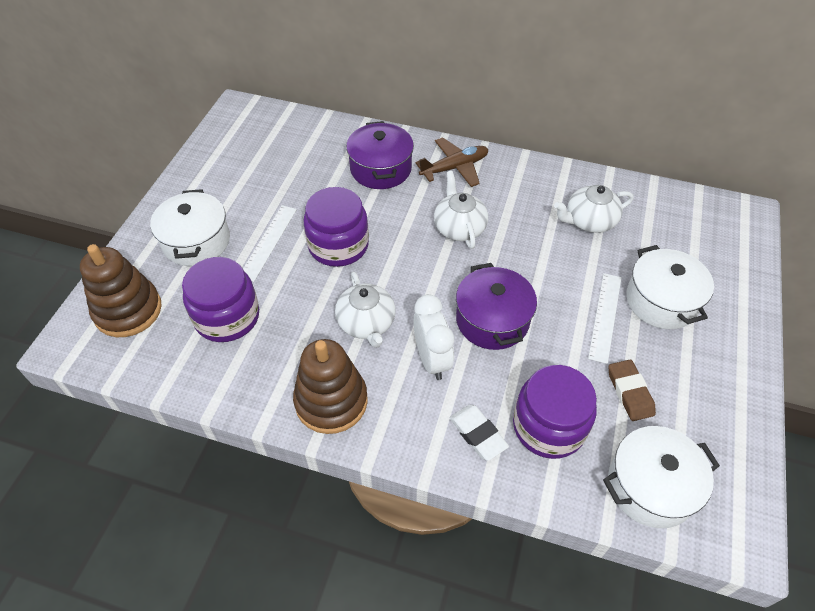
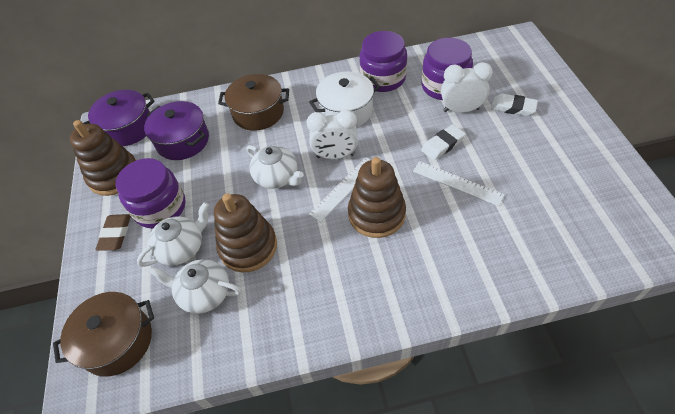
brown plane: 1 -> 0
brown pot: 0 -> 2
brown stacking toy: 2 -> 3
white clock: 1 -> 2
white eraser: 1 -> 2
white pot: 3 -> 1

